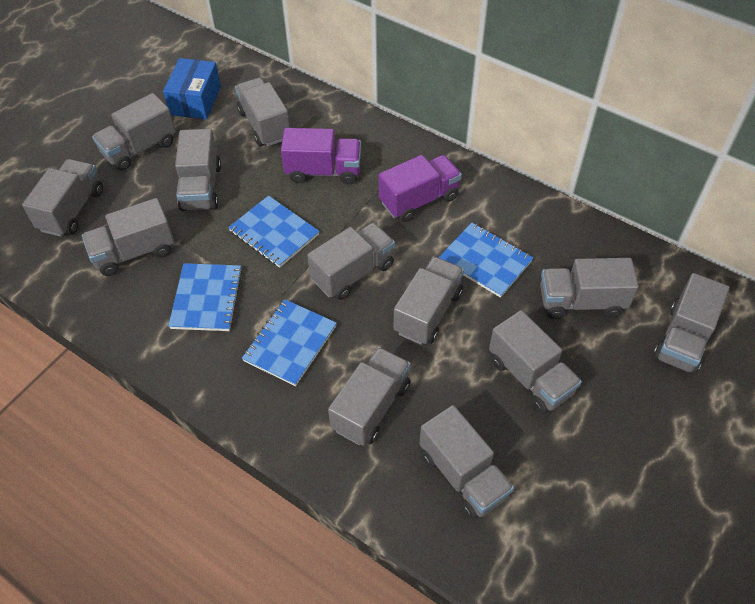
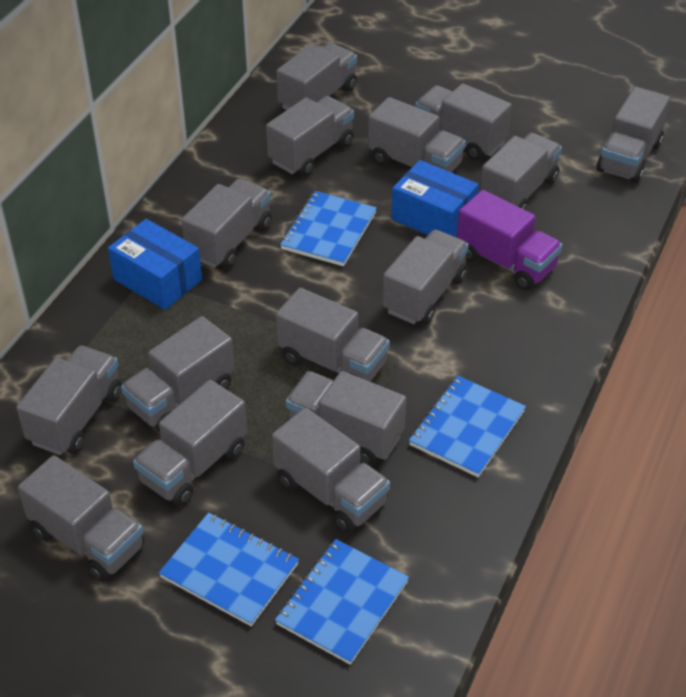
blue box: 1 -> 2
grey truck: 12 -> 15
purple truck: 2 -> 1

